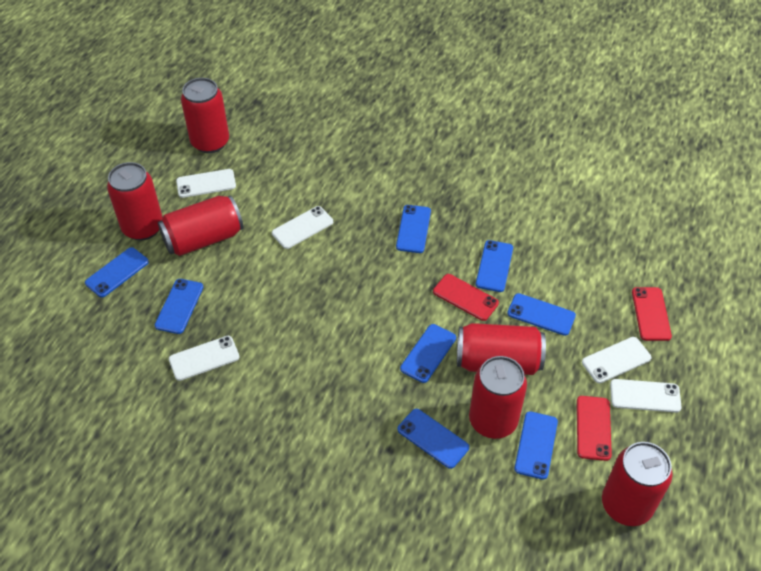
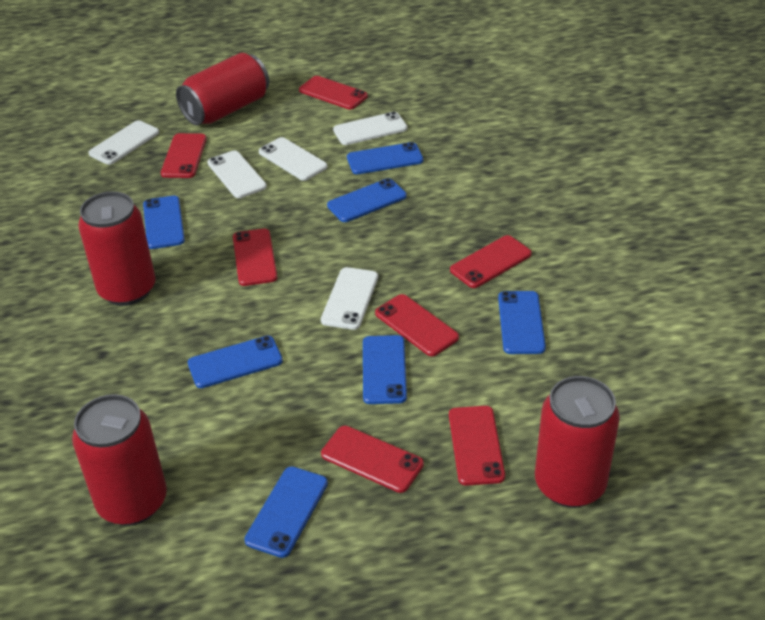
blue phone: 8 -> 7
red can: 6 -> 4
red phone: 3 -> 7

